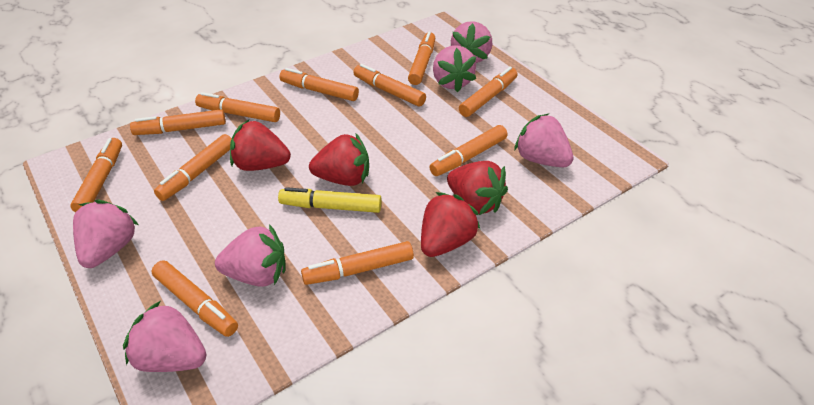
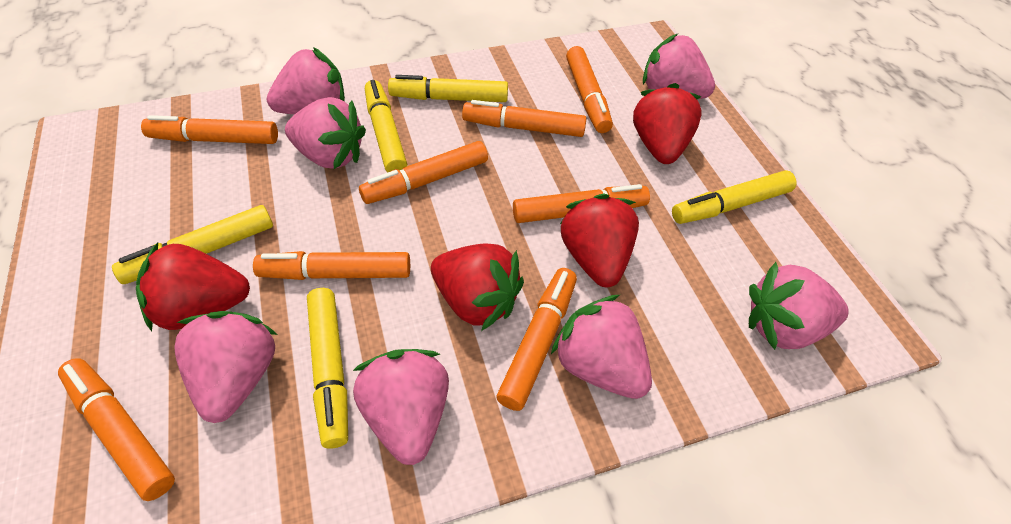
orange marker: 11 -> 8
pink strawberry: 6 -> 7
yellow marker: 1 -> 5

